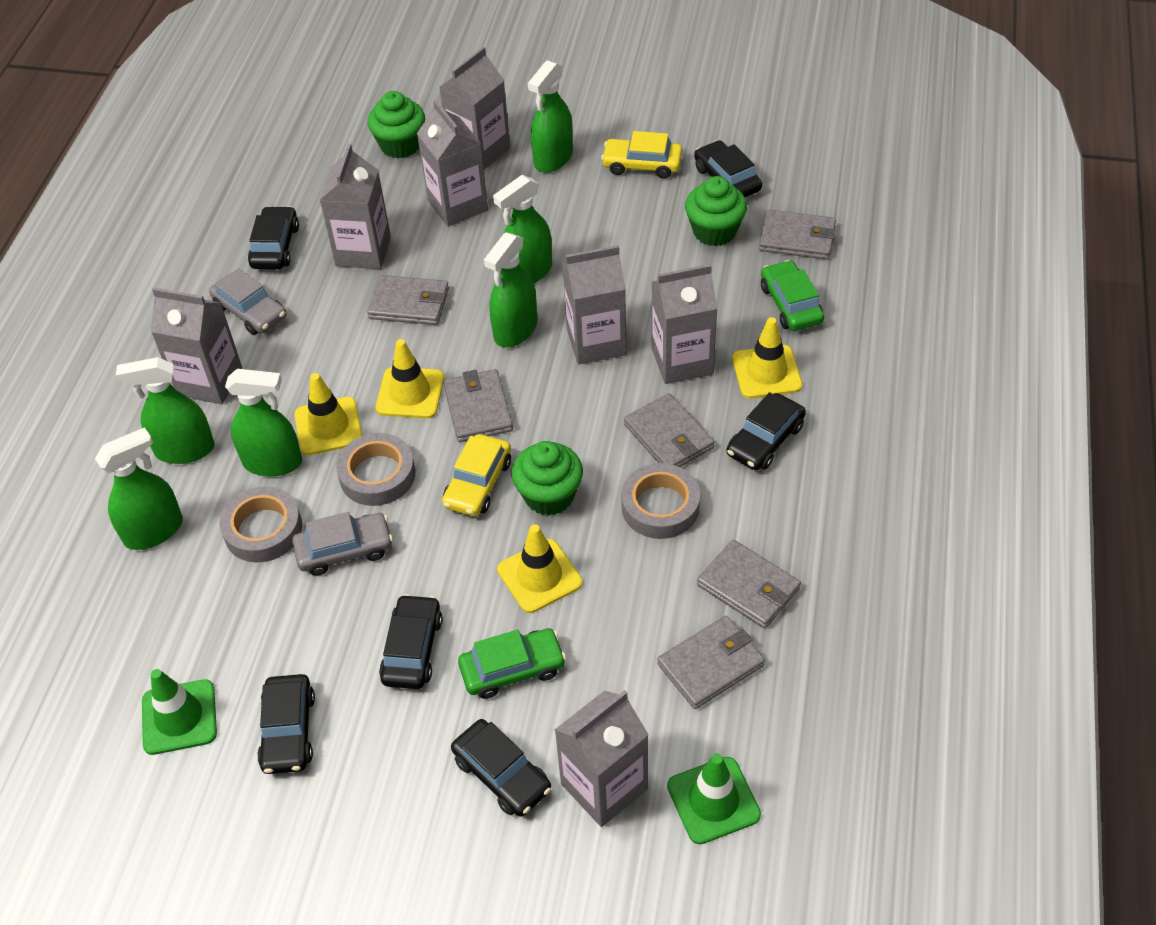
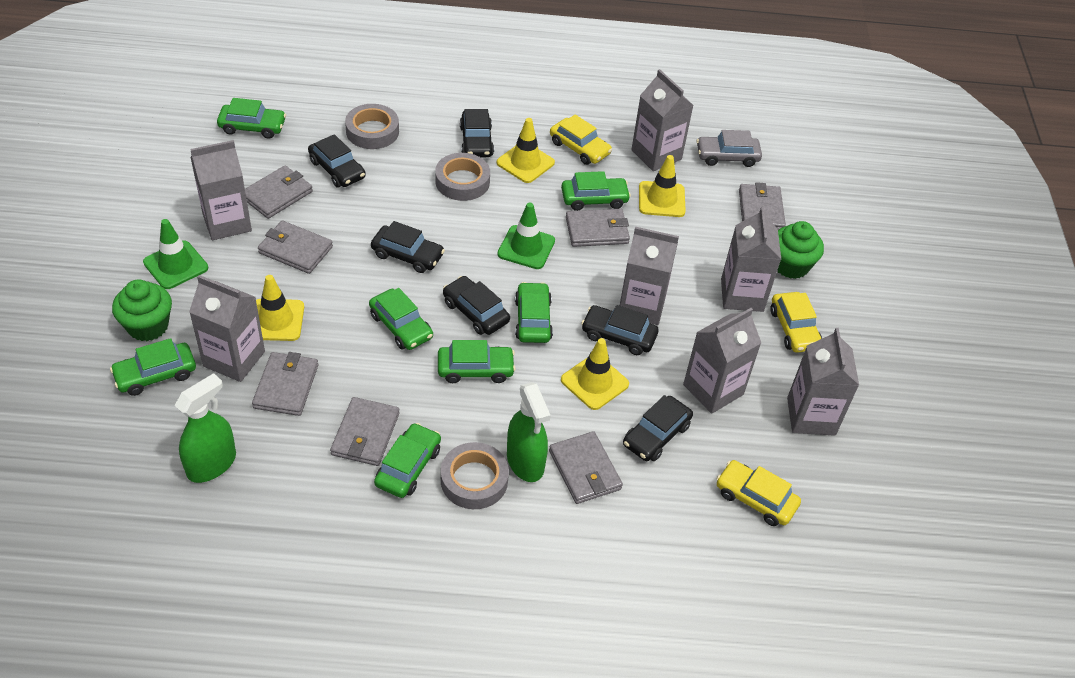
green car: 2 -> 7
green cupcake: 3 -> 2
green spray bottle: 6 -> 2
grey car: 2 -> 1
grey wallet: 6 -> 7
yellow car: 2 -> 3

